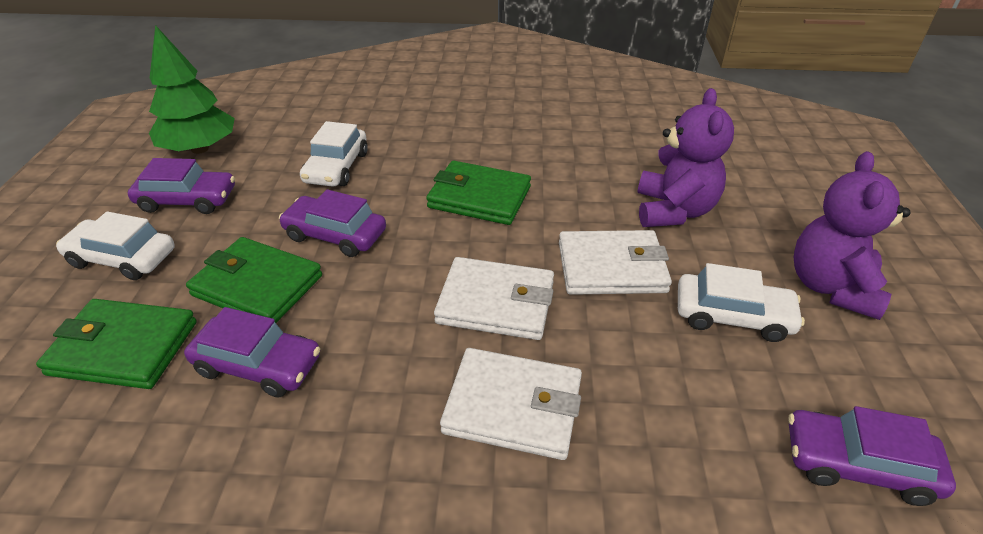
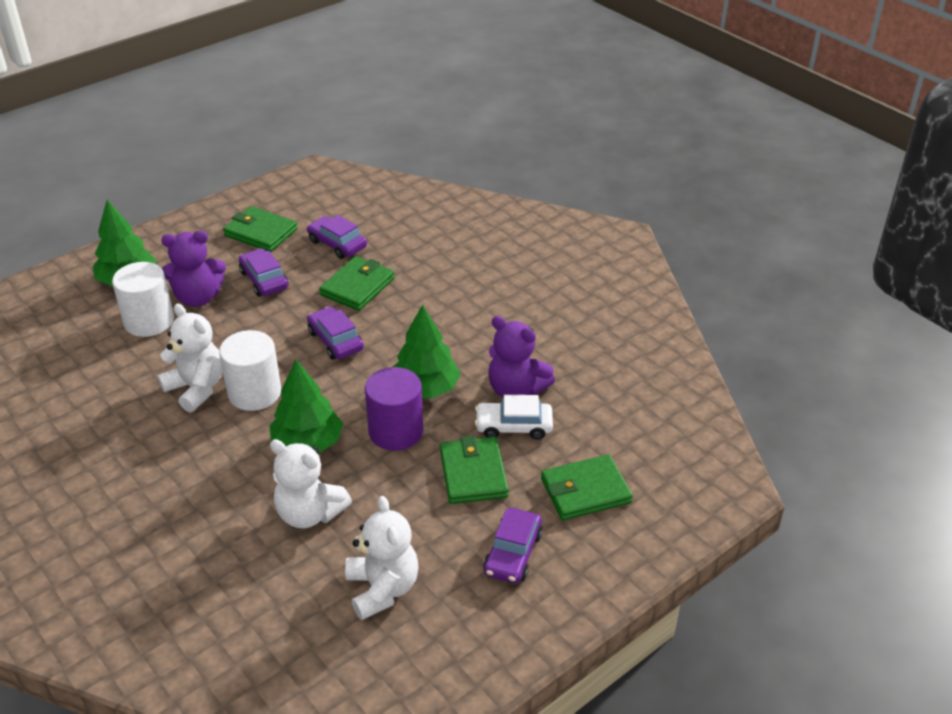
green tree: 1 -> 3
green wallet: 3 -> 4
purple cylinder: 0 -> 1
white car: 3 -> 1
white cylinder: 0 -> 2
white teddy bear: 0 -> 3
white wallet: 3 -> 0

